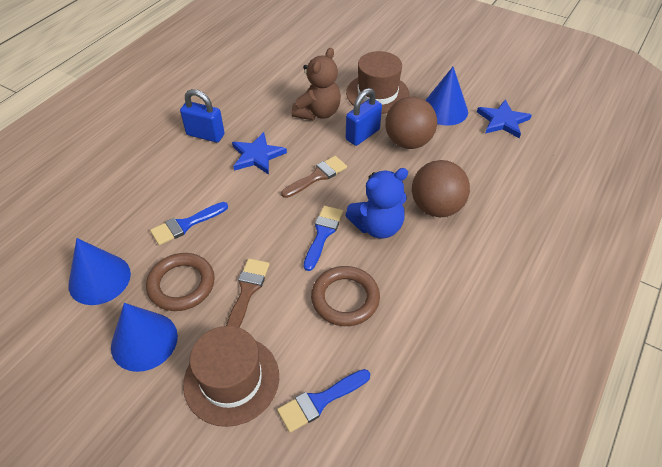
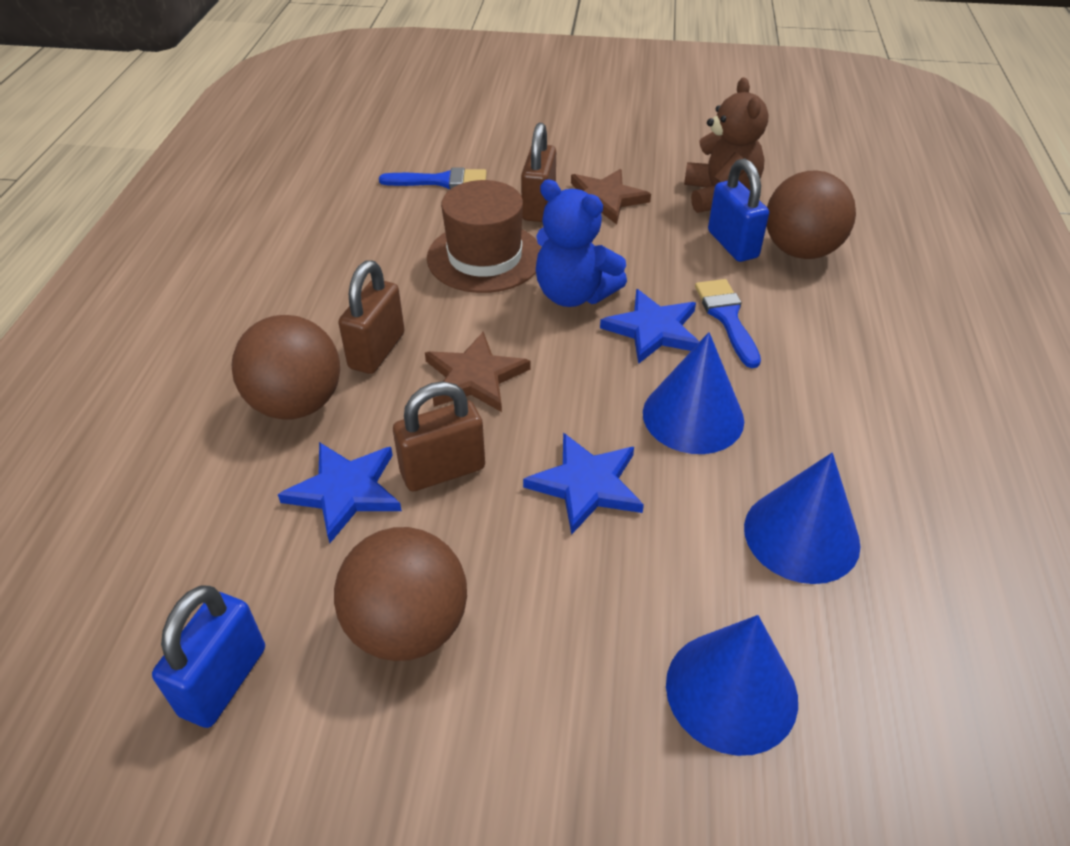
blue brush: 3 -> 2
blue star: 2 -> 3
brown ball: 2 -> 3
brown brush: 2 -> 0
brown hat: 2 -> 1
brown padlock: 0 -> 3
brown ring: 2 -> 0
brown star: 0 -> 2

